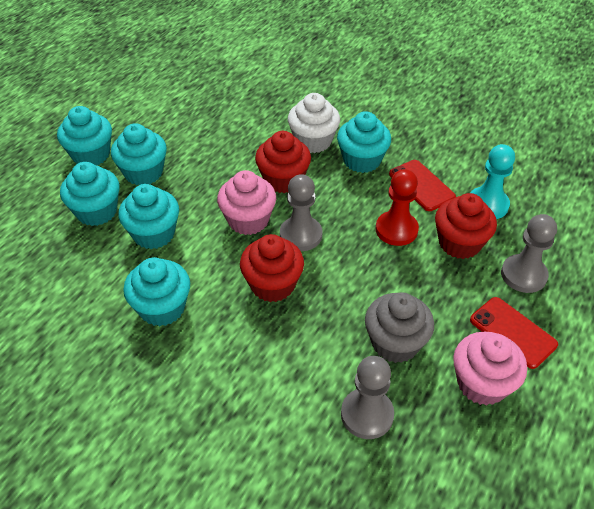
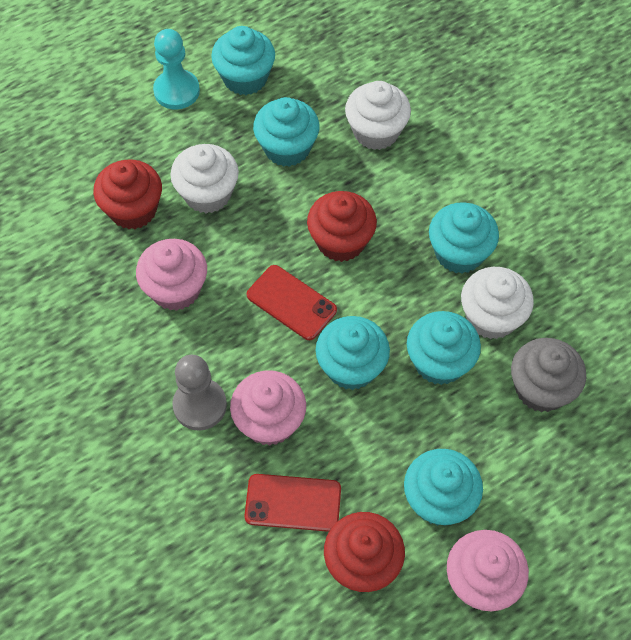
grey pawn: 3 -> 1
pink cupcake: 2 -> 3
red pawn: 1 -> 0
white cupcake: 1 -> 3

